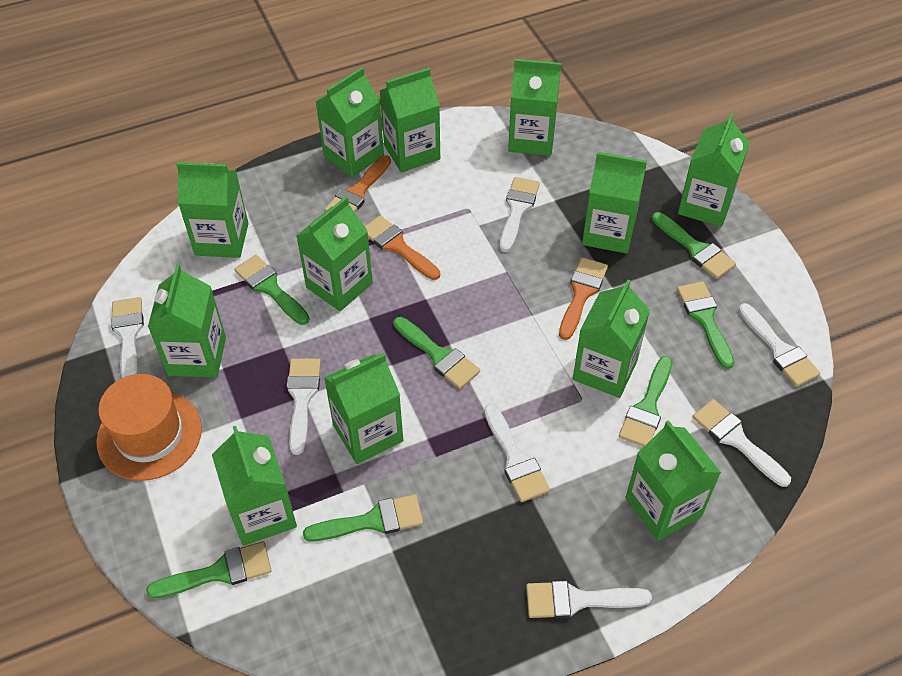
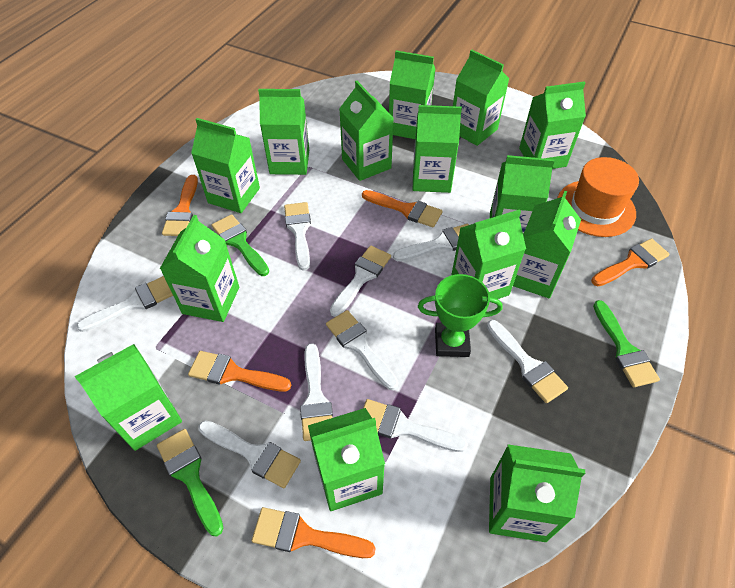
green brush: 7 -> 3
green carton: 12 -> 14
green trophy: 0 -> 1
orange brush: 3 -> 5
white brush: 7 -> 9

